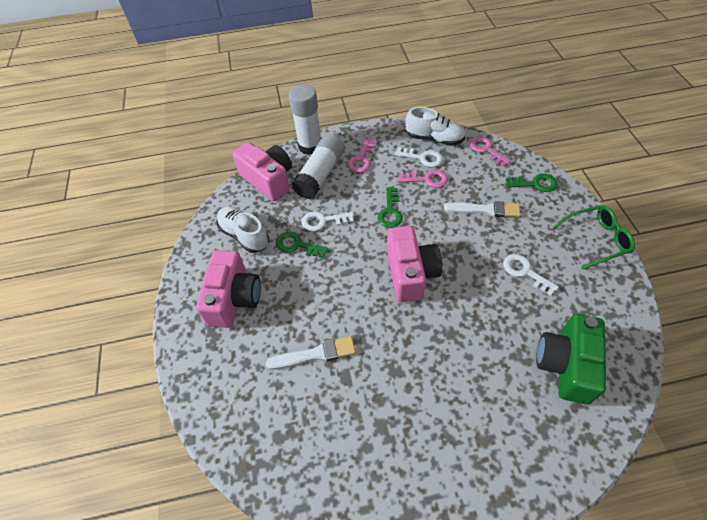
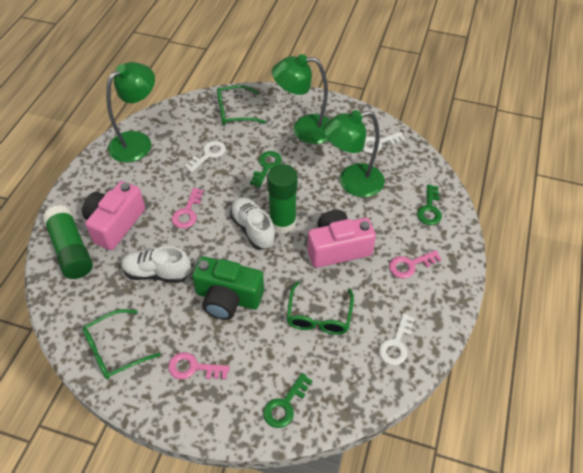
green glasses: 1 -> 3
green glue stick: 0 -> 2
green lamp: 0 -> 3
pink camera: 3 -> 2
white brush: 2 -> 0
white glue stick: 2 -> 0

